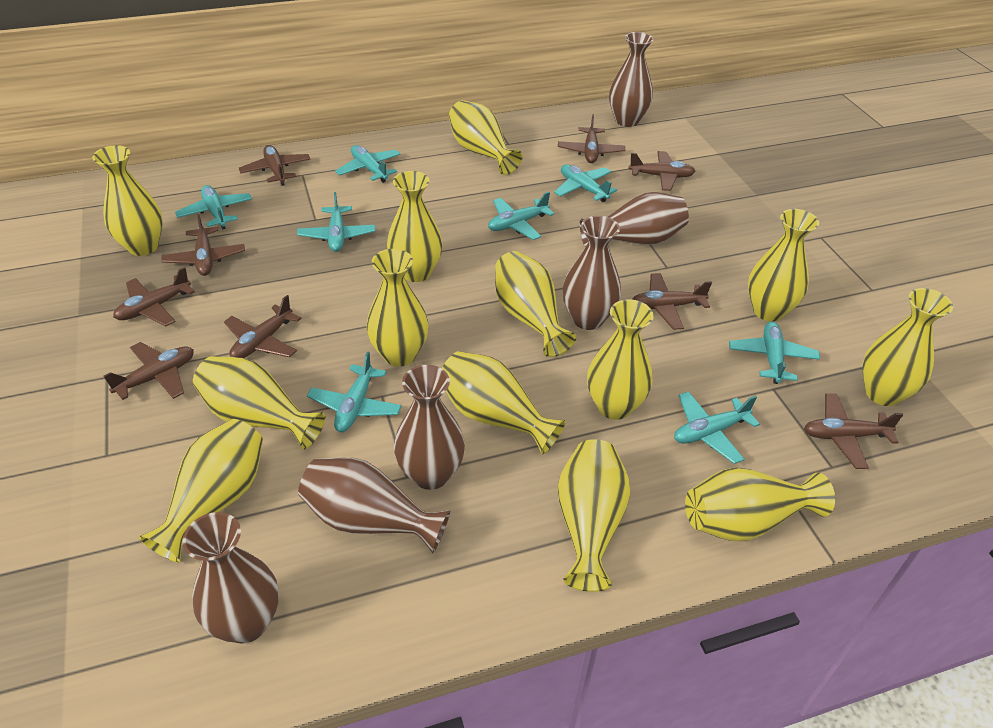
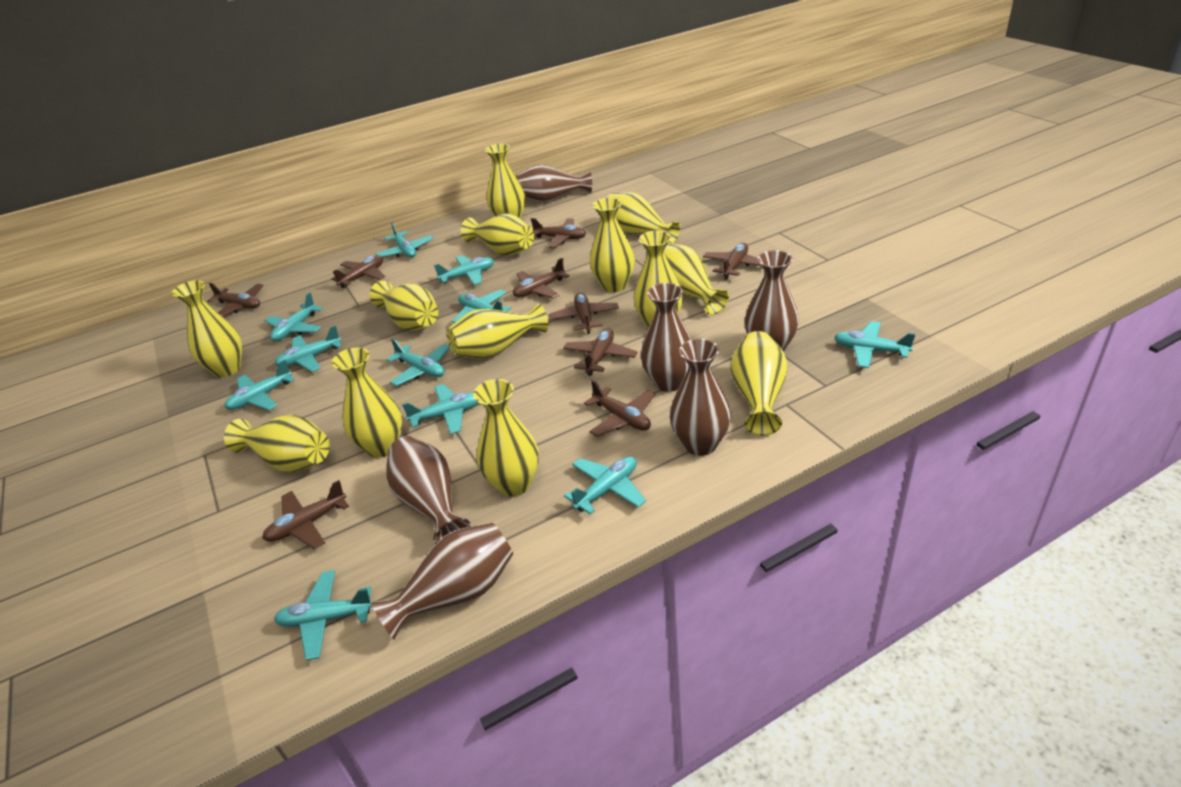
turquoise plane: 8 -> 11

